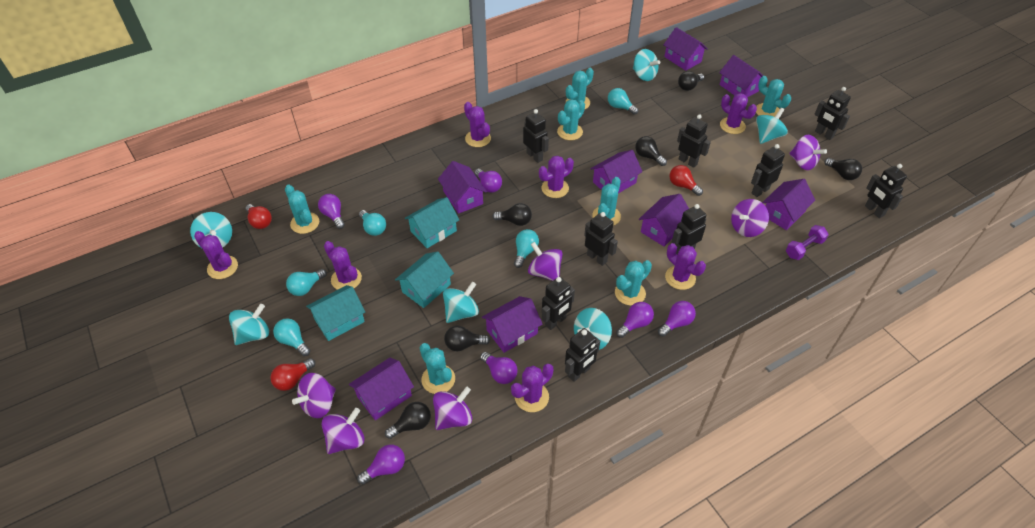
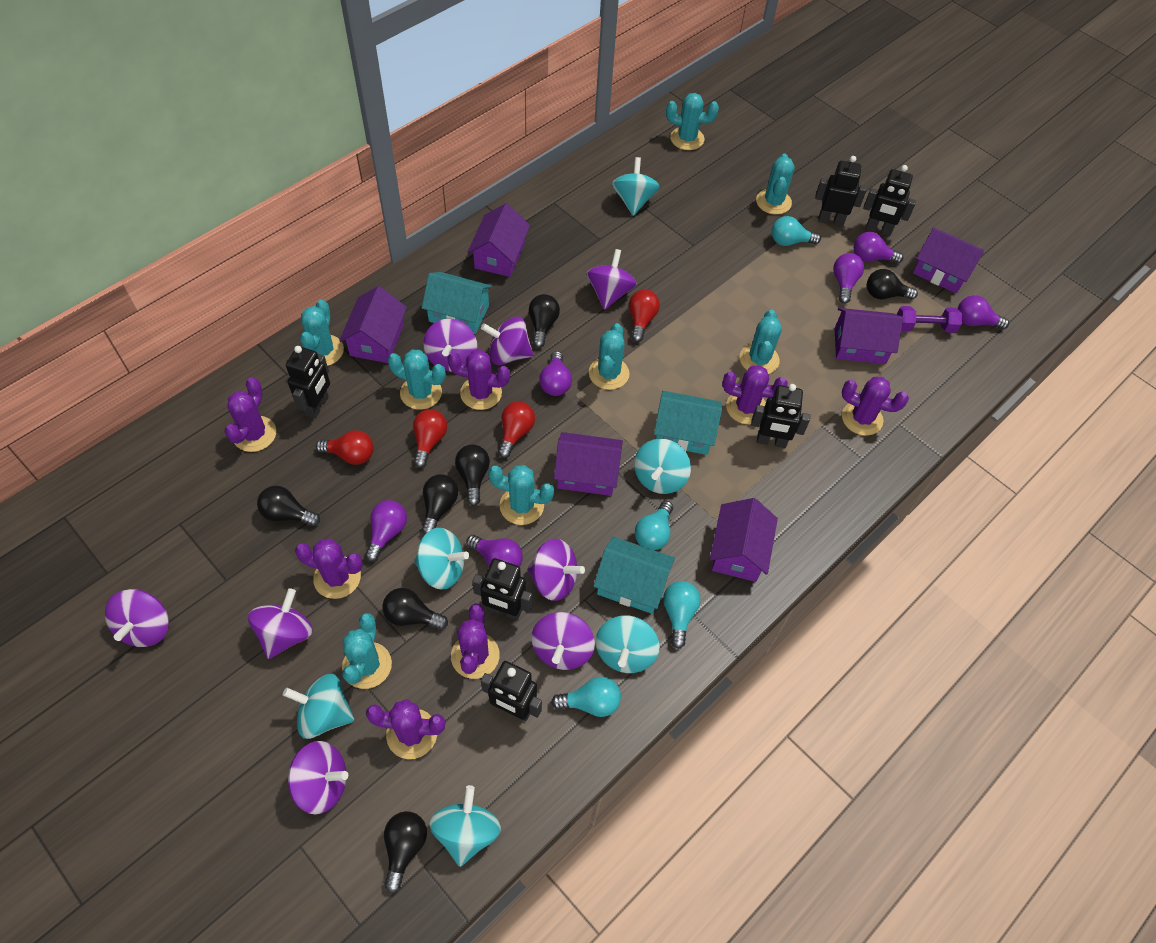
black light bulb: 6 -> 7
black robot: 9 -> 6
purple house: 8 -> 6
purple spinning top: 6 -> 8
red light bulb: 3 -> 4
turquoise cactus: 7 -> 8
turquoise light bulb: 5 -> 4

